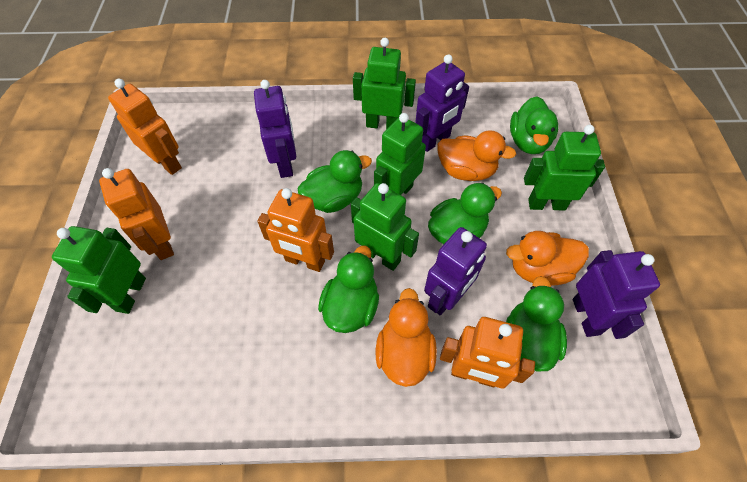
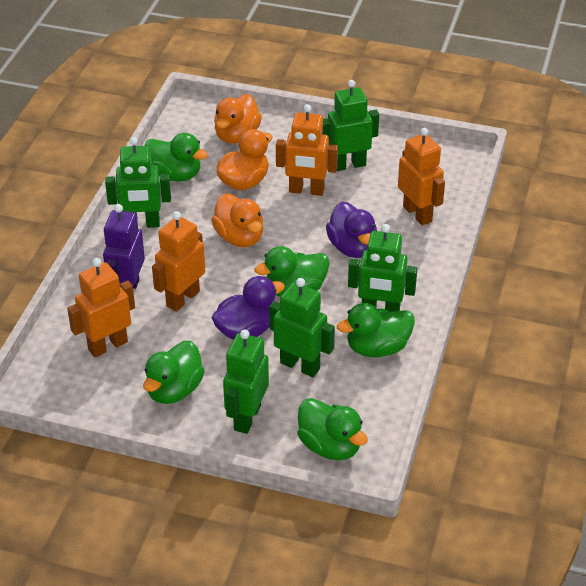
purple duck: 0 -> 2
purple robot: 4 -> 1

